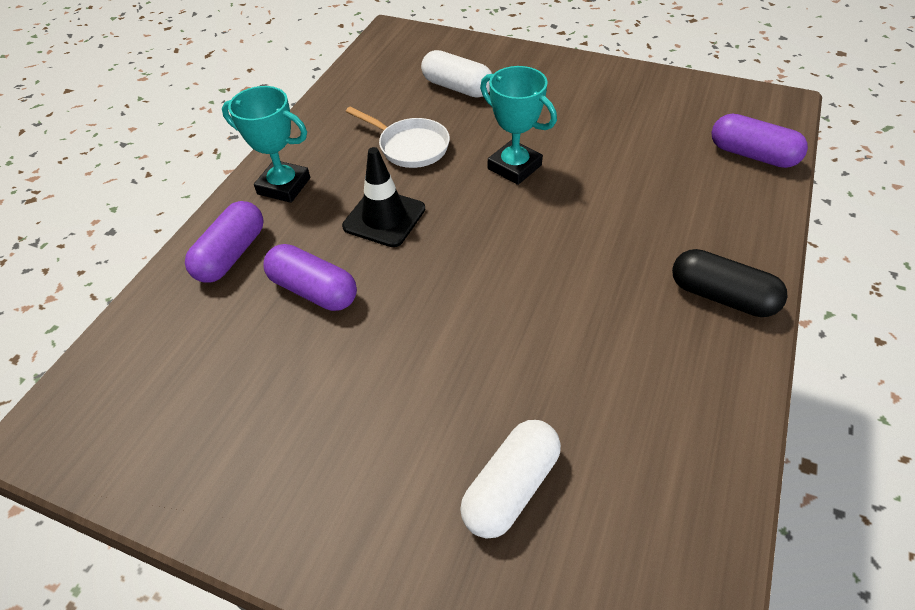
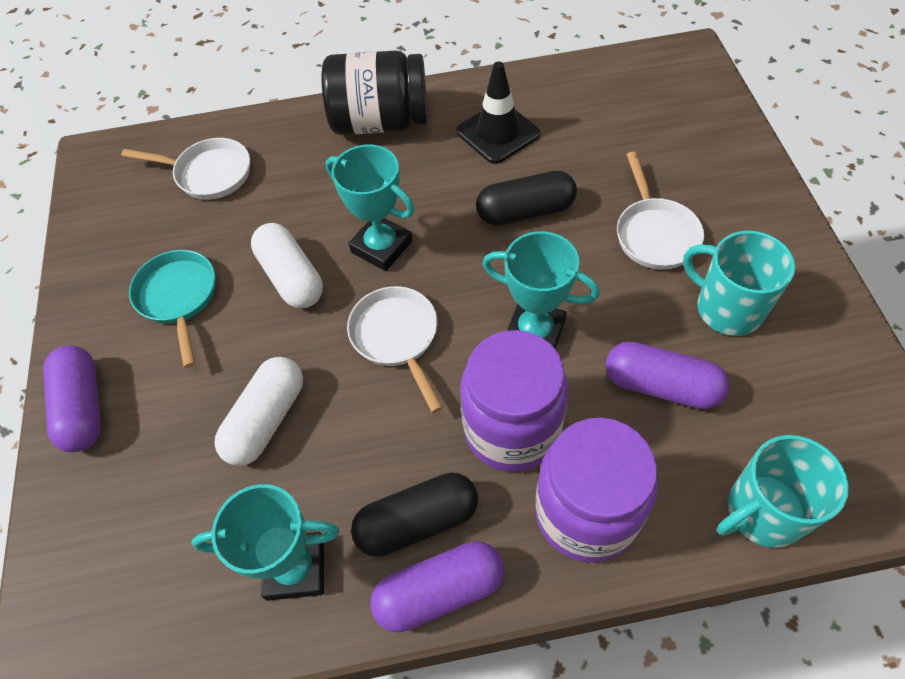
black capsule: 1 -> 2
black jar: 0 -> 1
purple jar: 0 -> 2
turquoise mug: 0 -> 2
turquoise pan: 0 -> 1
turquoise trophy: 2 -> 3
white pan: 1 -> 3

